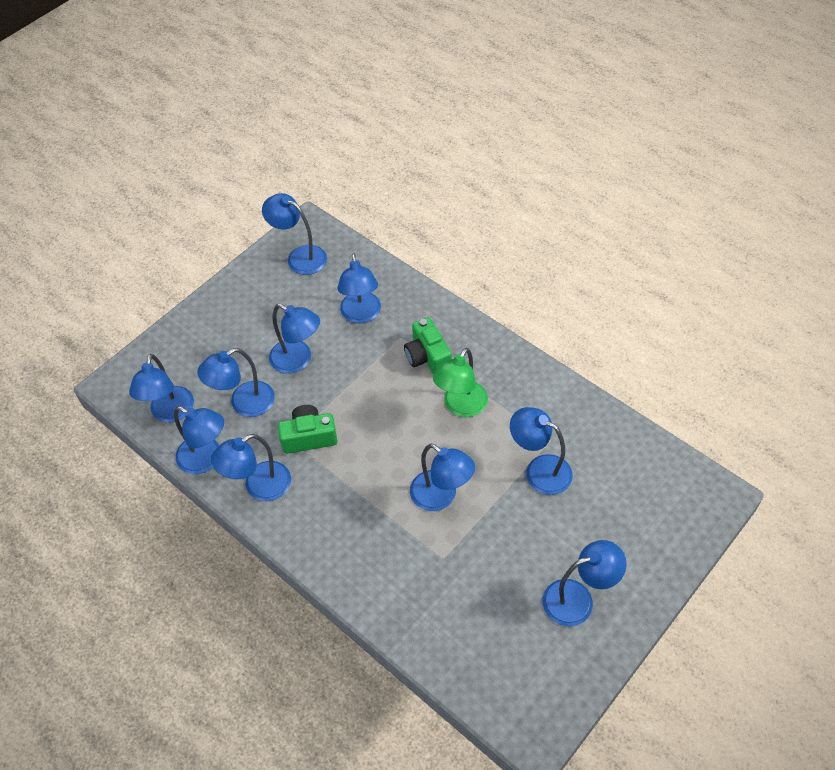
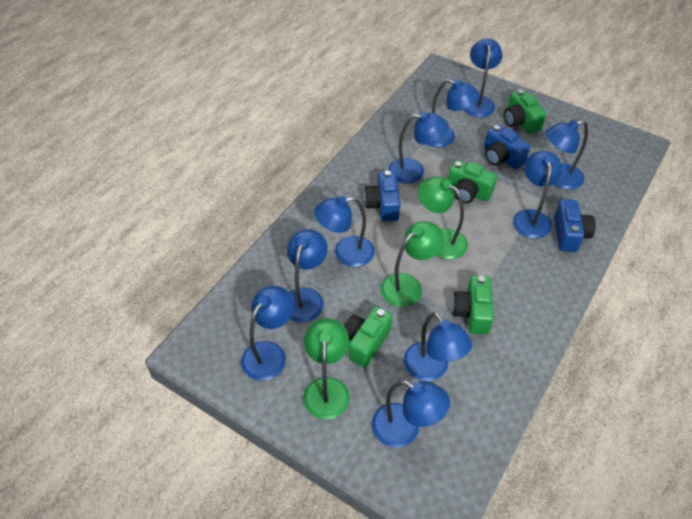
blue camera: 0 -> 3
green camera: 2 -> 4
green lamp: 1 -> 3

